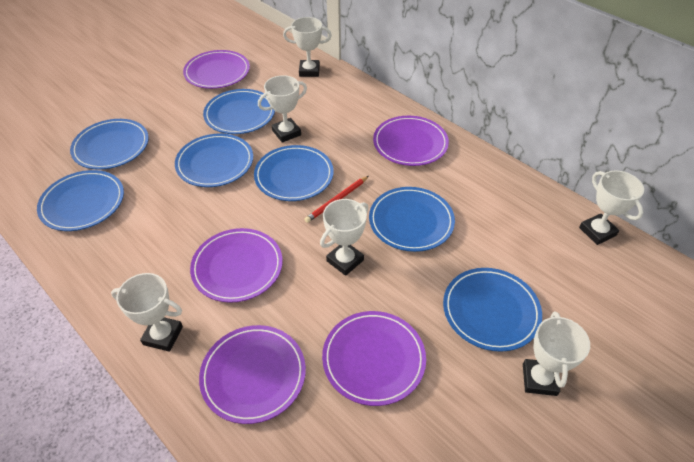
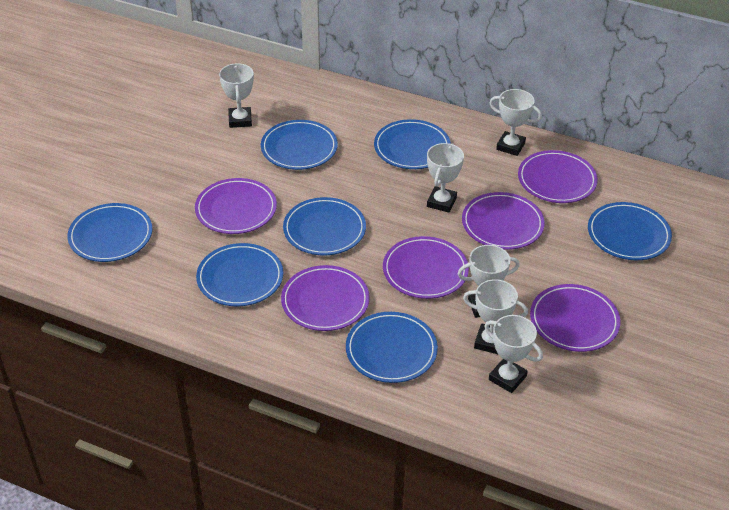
purple plate: 5 -> 6
red pencil: 1 -> 0

